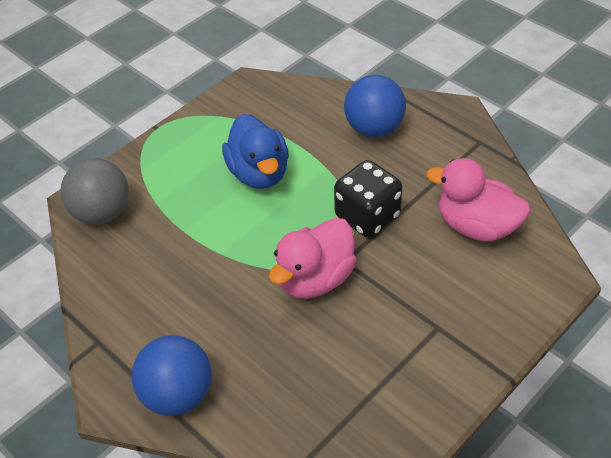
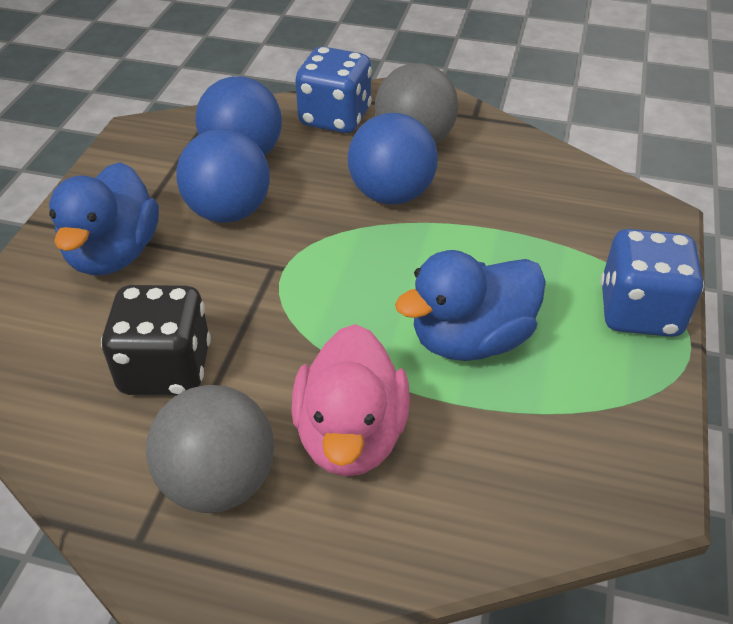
blue ball: 2 -> 3
blue dice: 0 -> 2
blue duck: 1 -> 2
grey ball: 1 -> 2
pink duck: 2 -> 1

